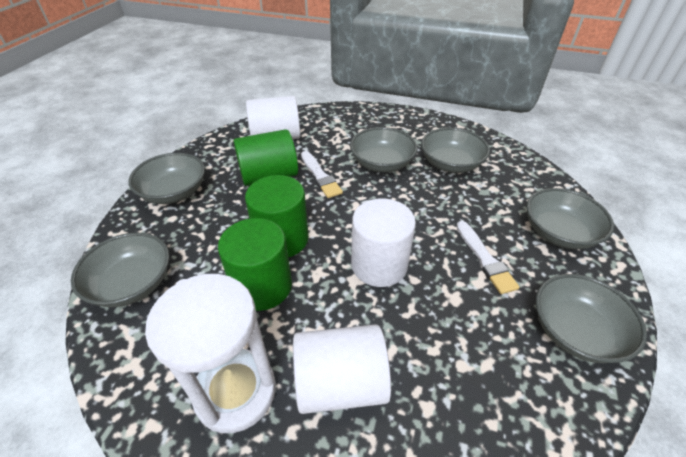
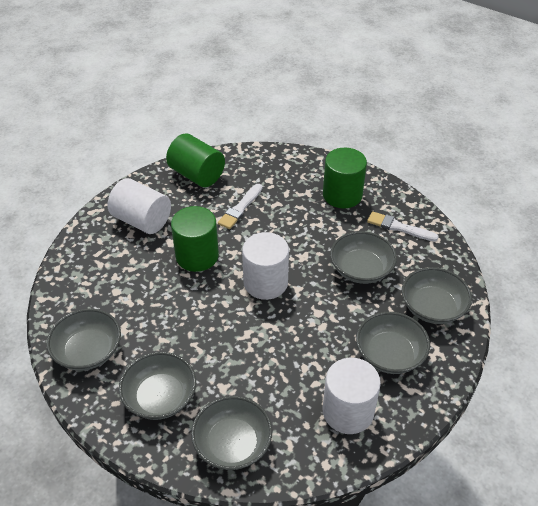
white hourglass: 1 -> 0

